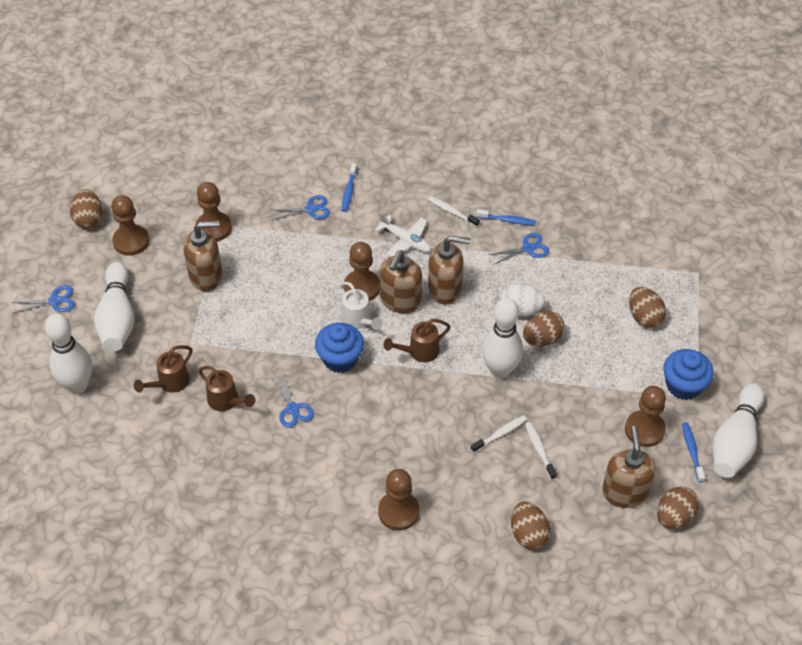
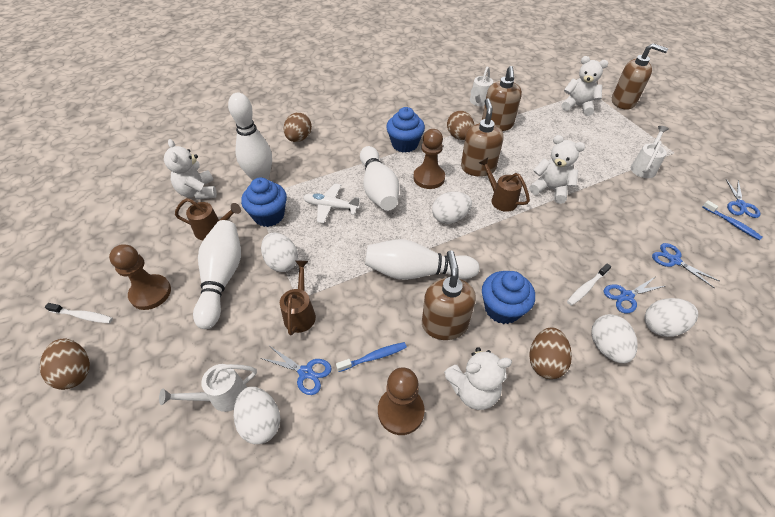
blue cupcake: 2 -> 3
blue toothbrush: 3 -> 2
brown egg: 5 -> 4
brown pawn: 5 -> 3
white egg: 1 -> 5
white teddy bear: 0 -> 4
white toothbrush: 3 -> 2
white watering can: 1 -> 3

